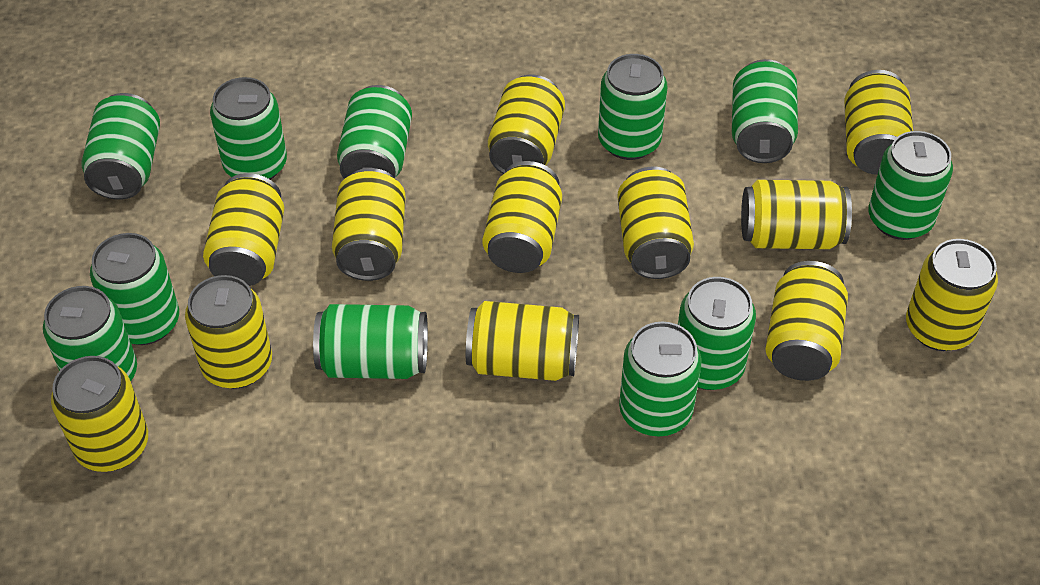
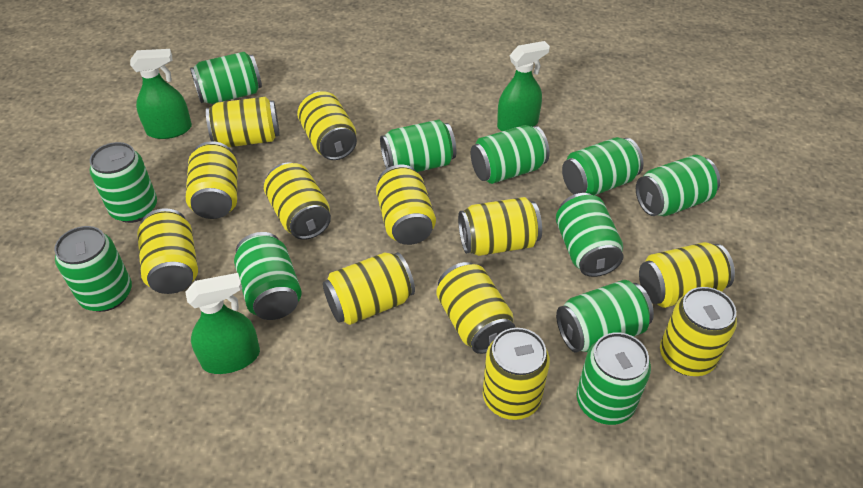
green spray bottle: 0 -> 3

